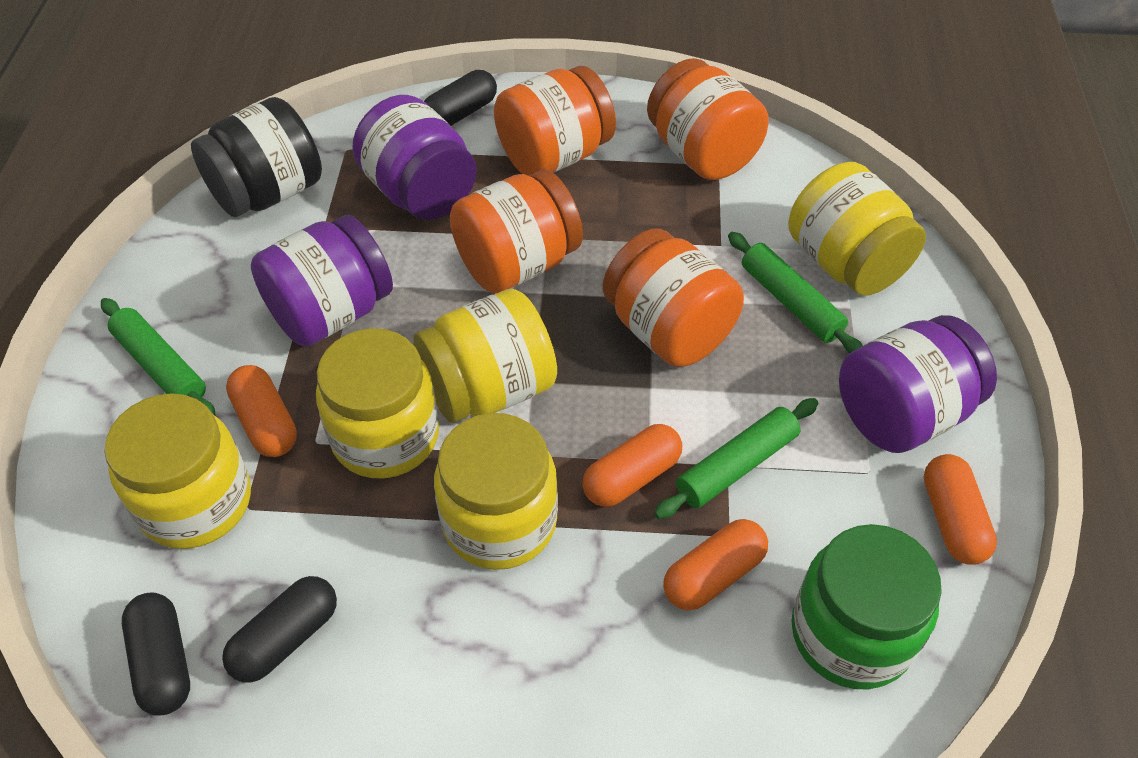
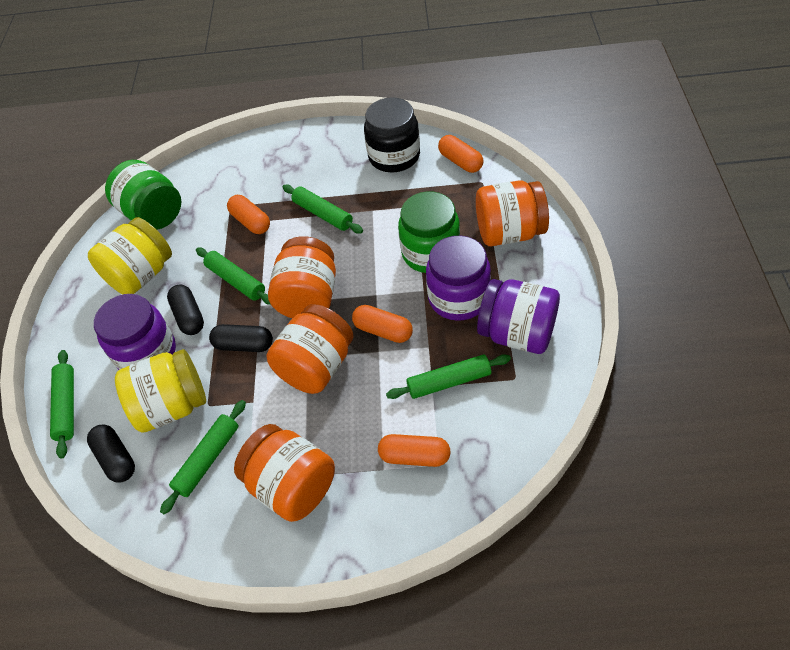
green jar: 1 -> 2
green rolling pin: 3 -> 5
yellow jar: 5 -> 2

